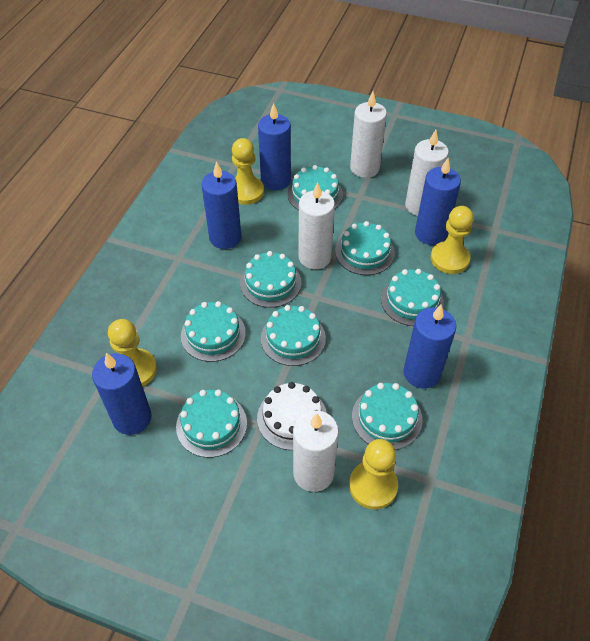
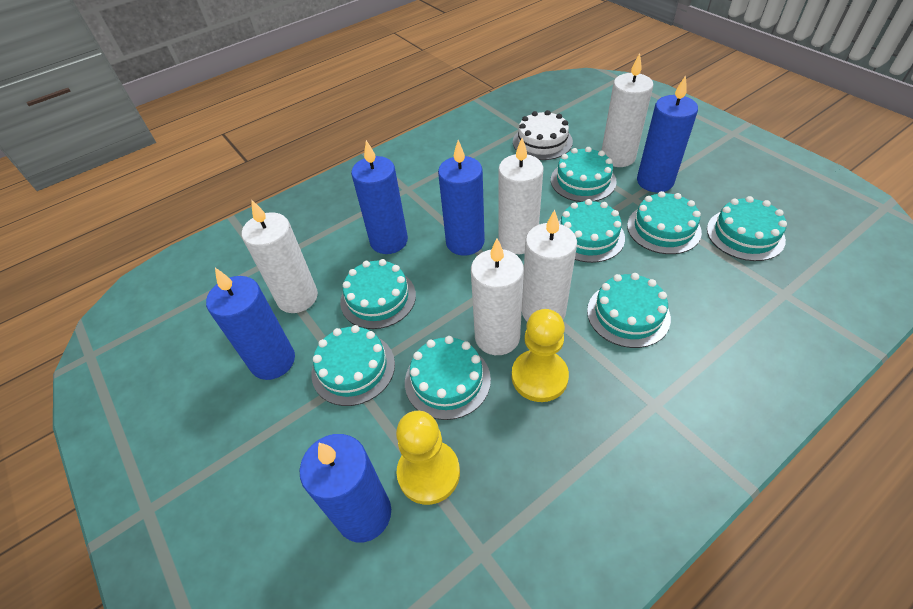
white candle: 4 -> 5
yellow pawn: 4 -> 2

